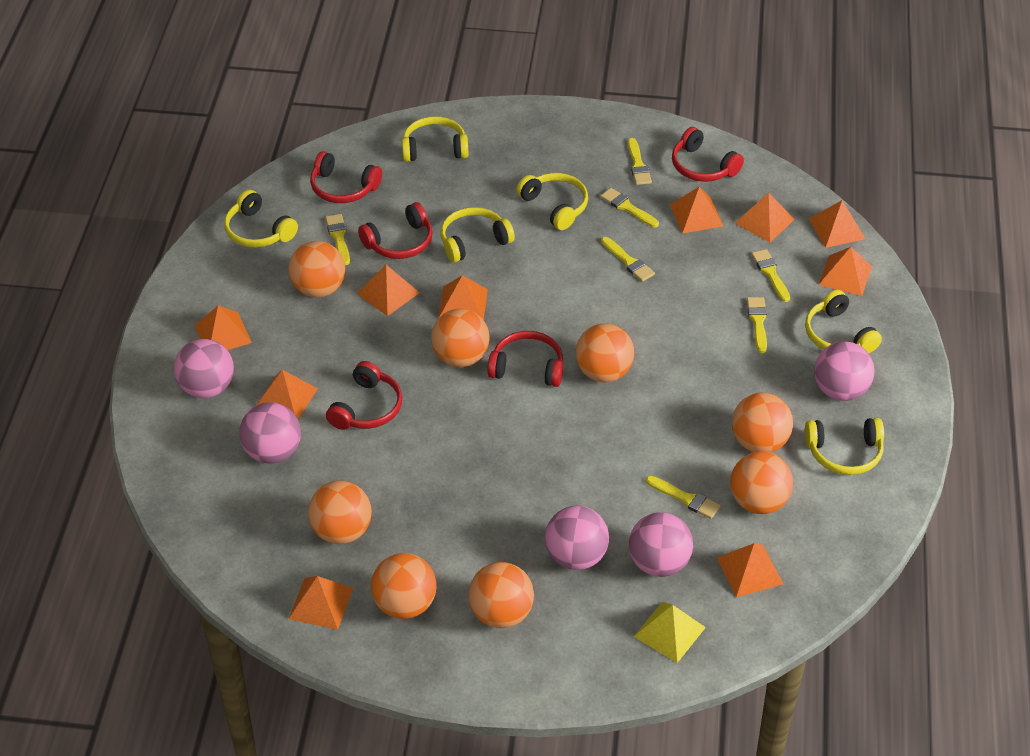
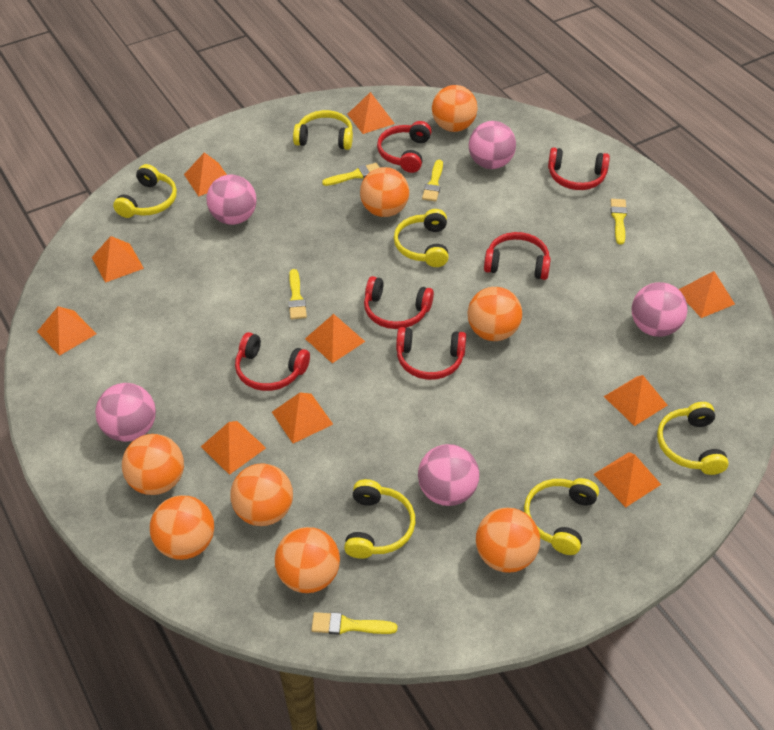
red headphones: 5 -> 6
yellow brush: 7 -> 5
yellow pyramid: 1 -> 0

